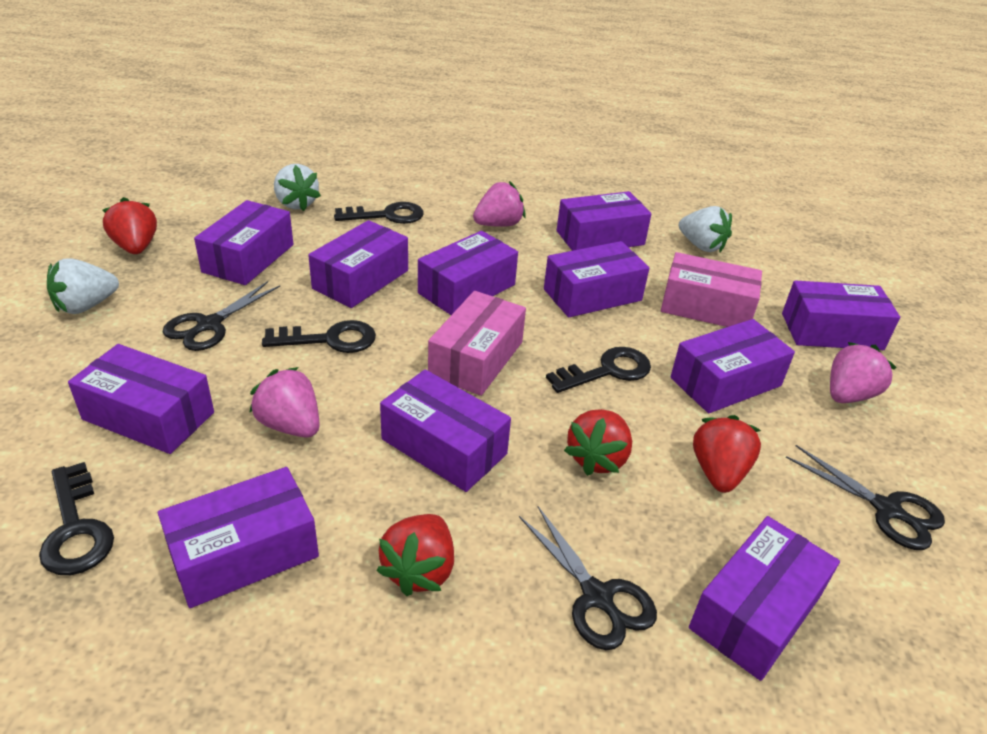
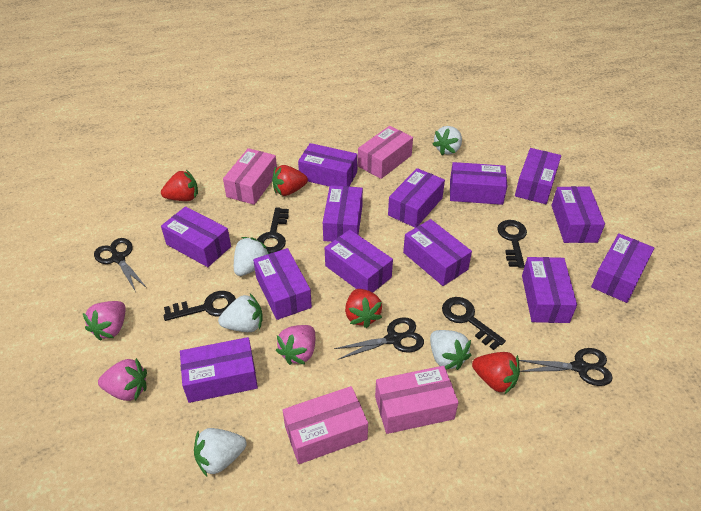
pink box: 2 -> 4
purple box: 11 -> 13
white strawberry: 3 -> 5

